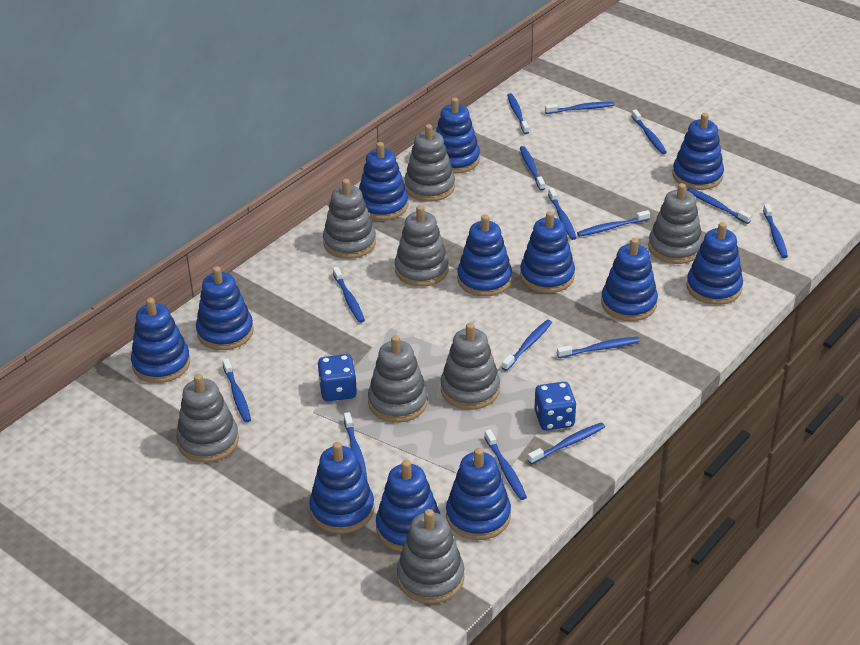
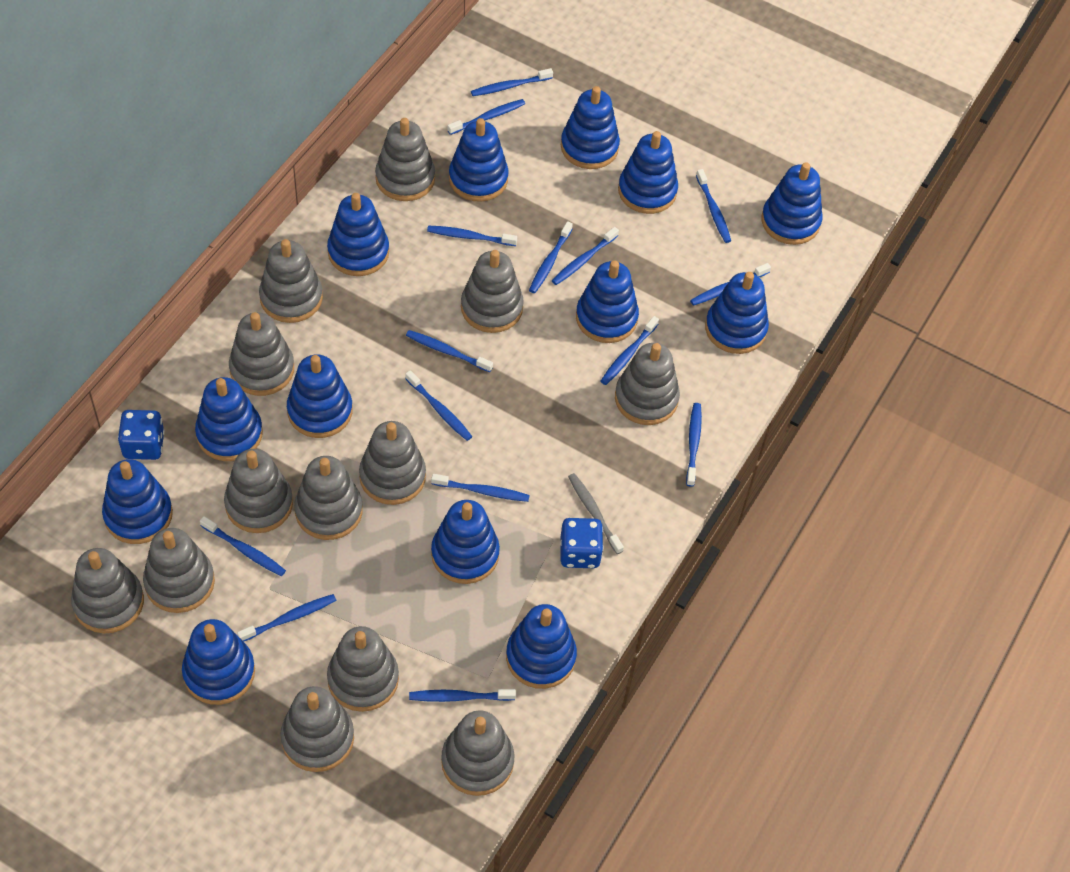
blue stacking toy: 12 -> 13
grey stacking toy: 8 -> 13
grey toothbrush: 0 -> 1

